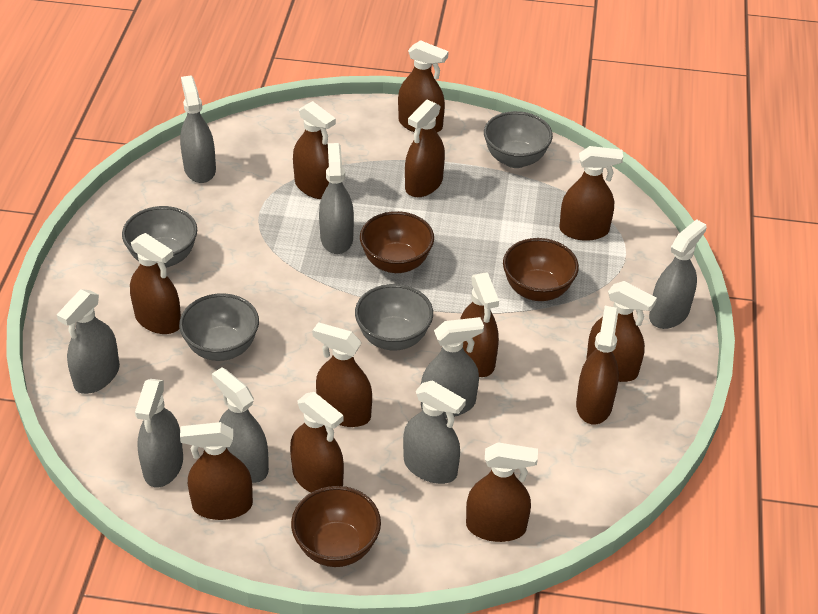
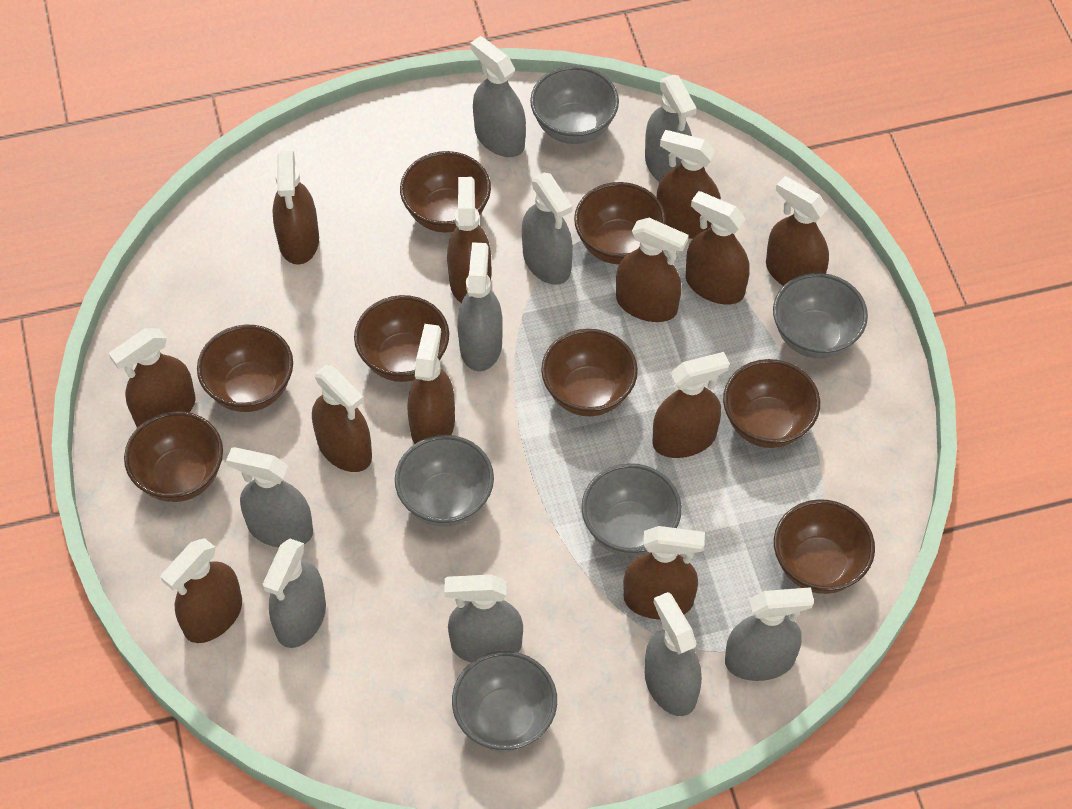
brown bowl: 3 -> 8
grey bowl: 4 -> 5
grey spray bottle: 8 -> 9

